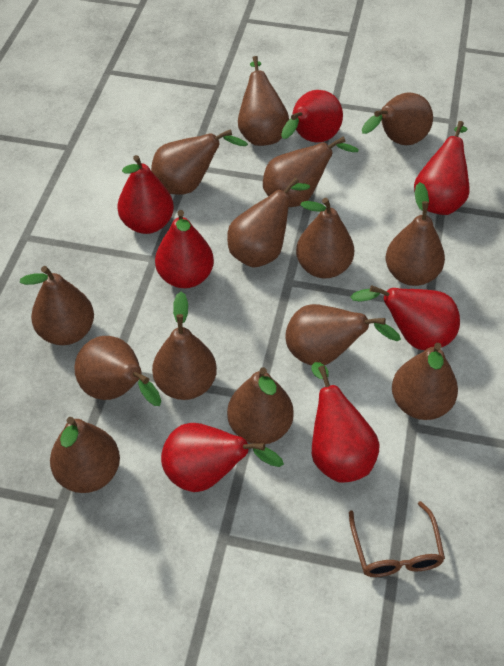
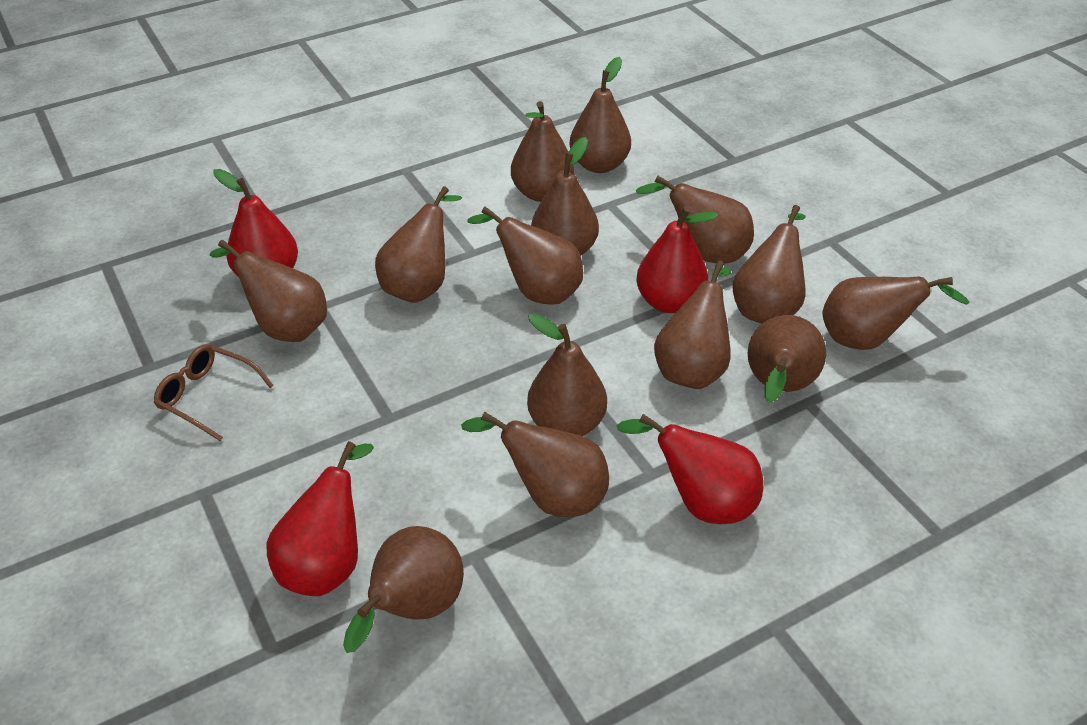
red pear: 7 -> 4

